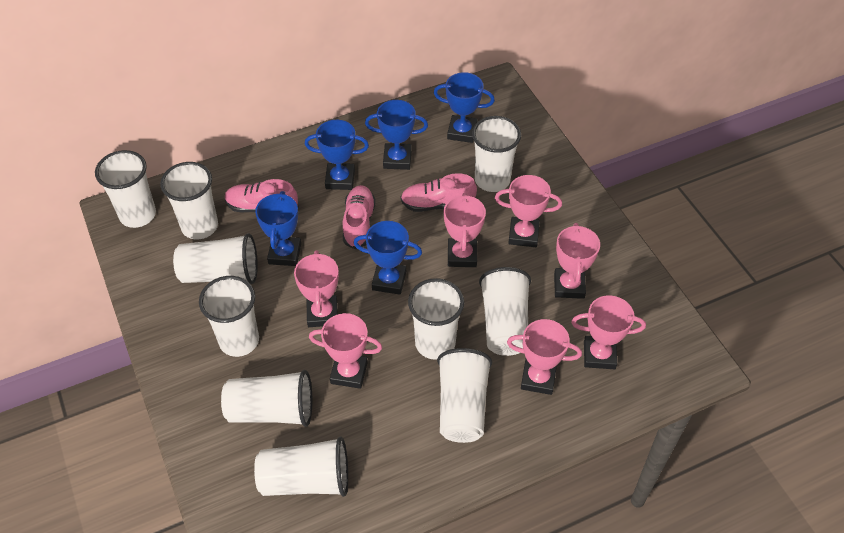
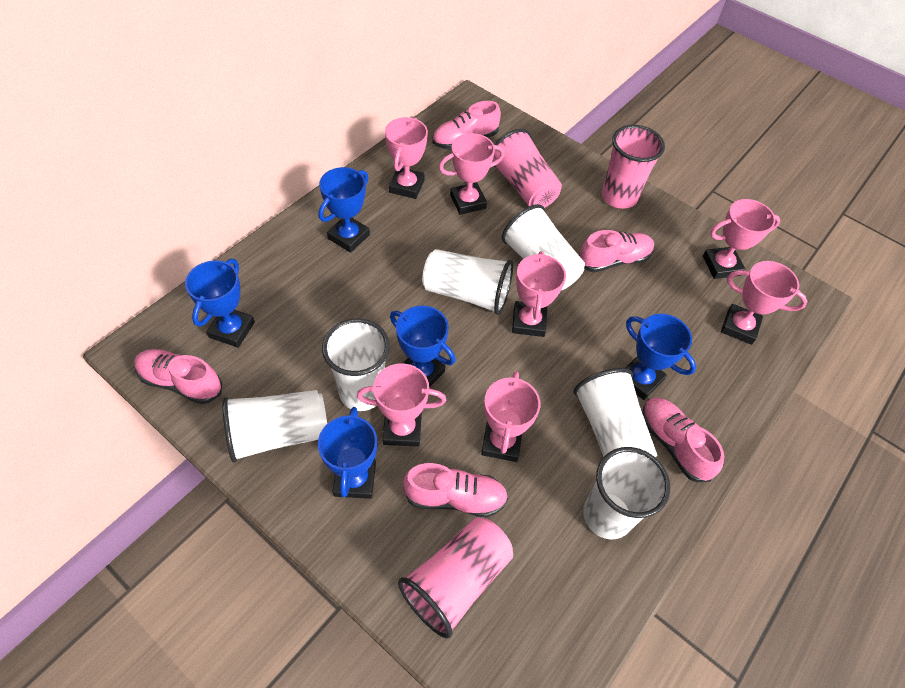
pink cup: 0 -> 3
pink shoe: 3 -> 5
white cup: 10 -> 6

